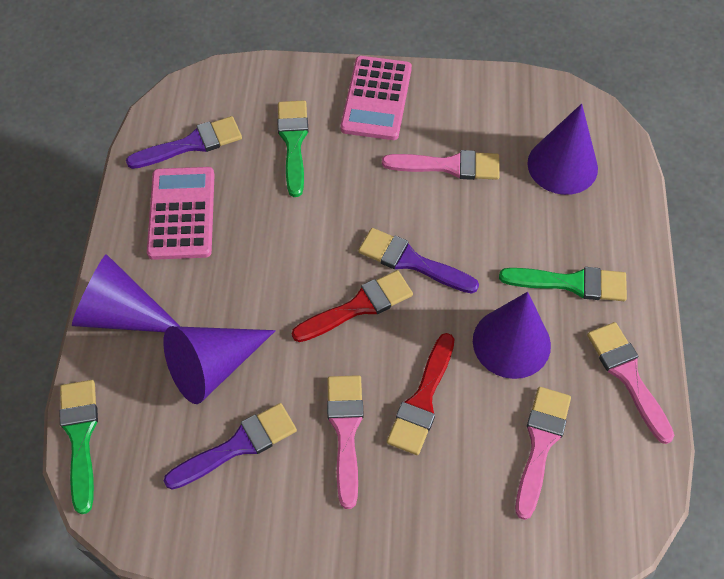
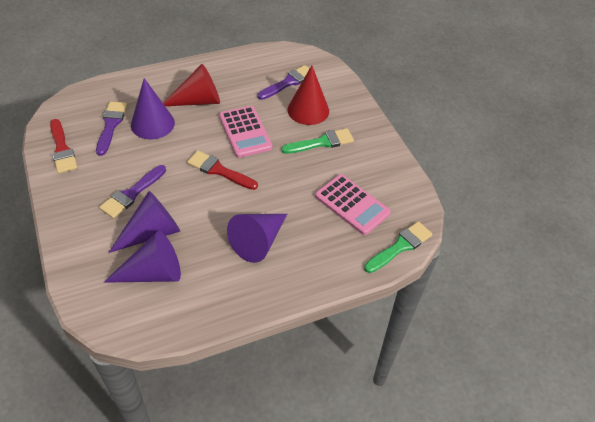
green brush: 3 -> 2
pink brush: 4 -> 0
red cone: 0 -> 2

